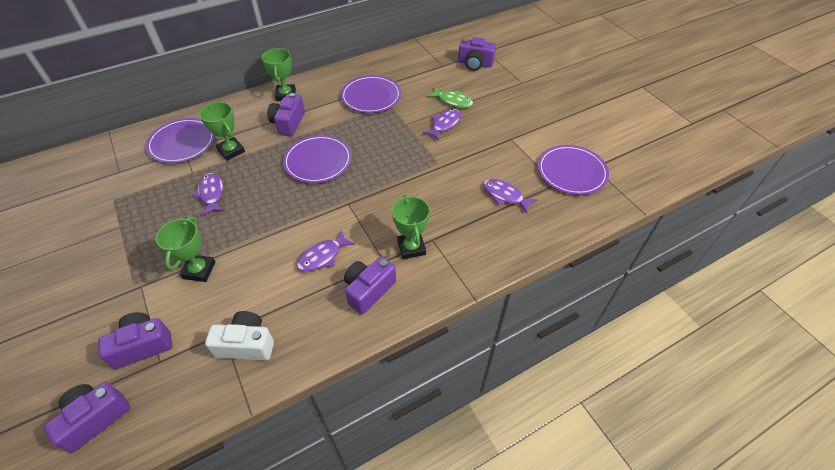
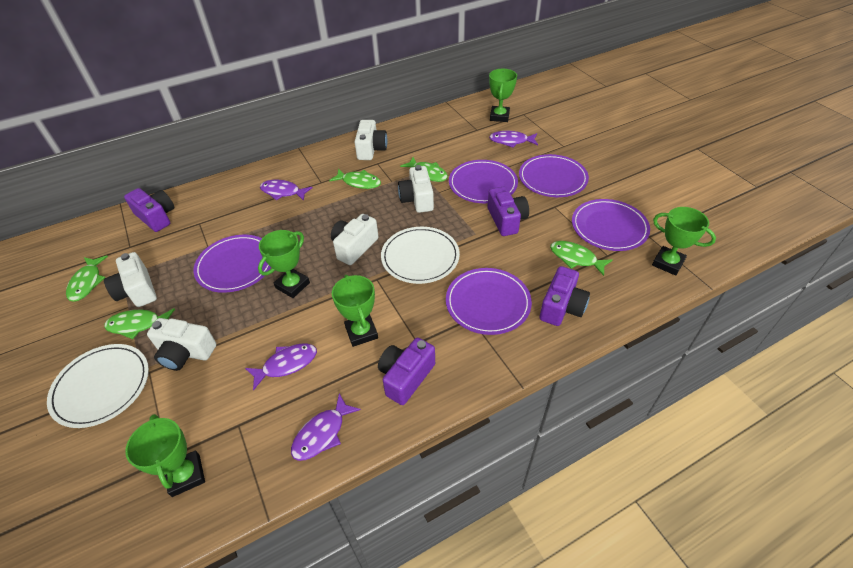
green fish: 1 -> 5
green trophy: 4 -> 5
purple camera: 5 -> 4
purple plate: 4 -> 5
white camera: 1 -> 5
white plate: 0 -> 2

